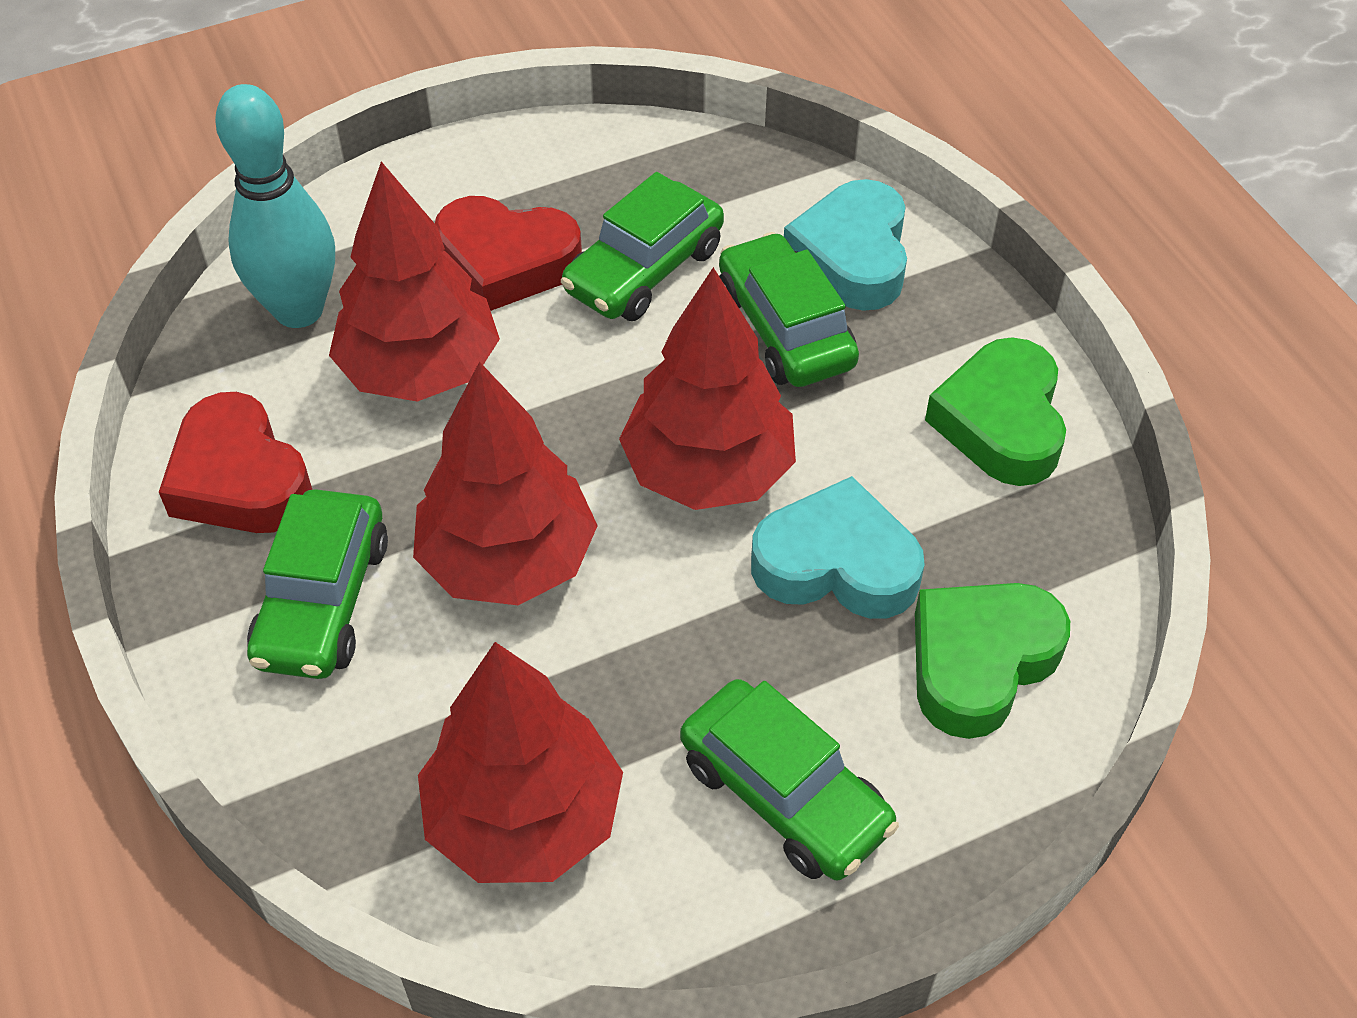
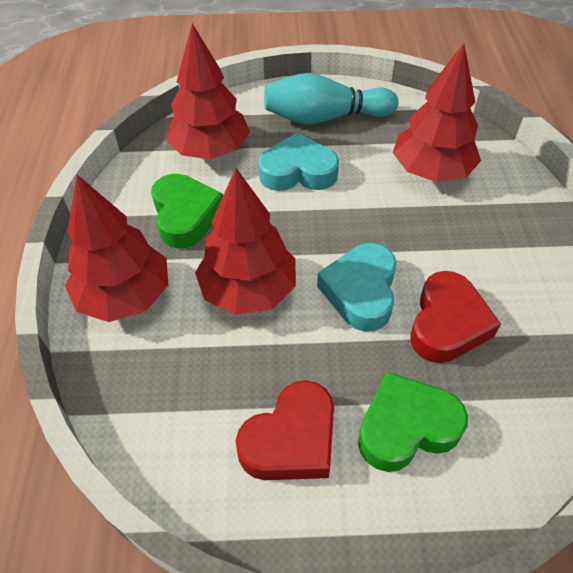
green car: 4 -> 0

